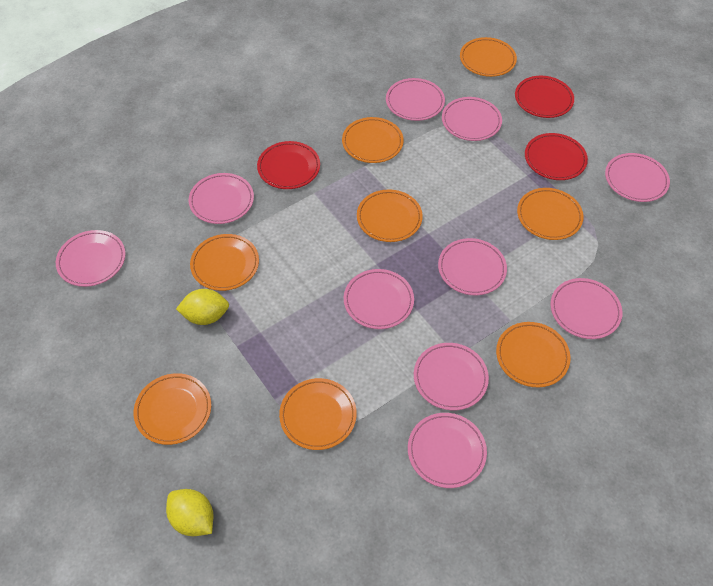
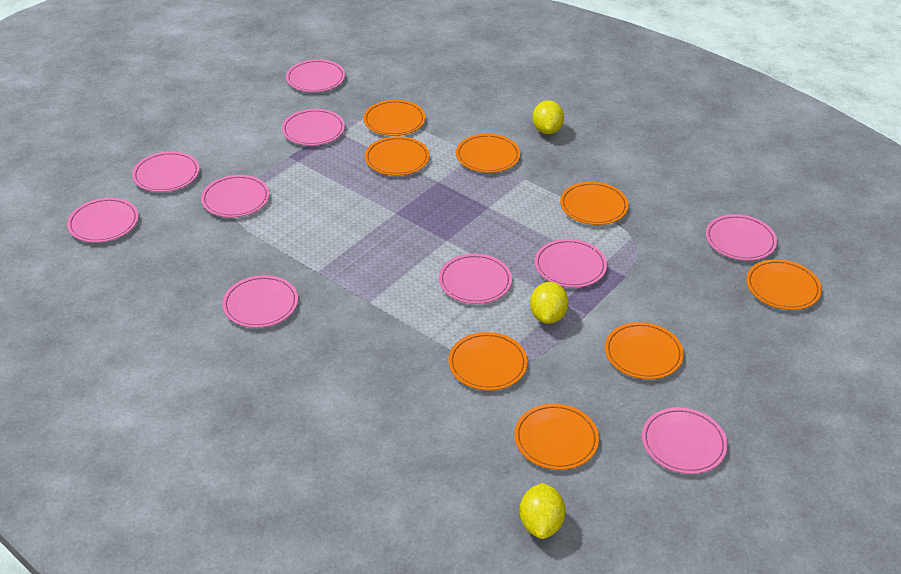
red plate: 3 -> 0
yellow lemon: 2 -> 3

